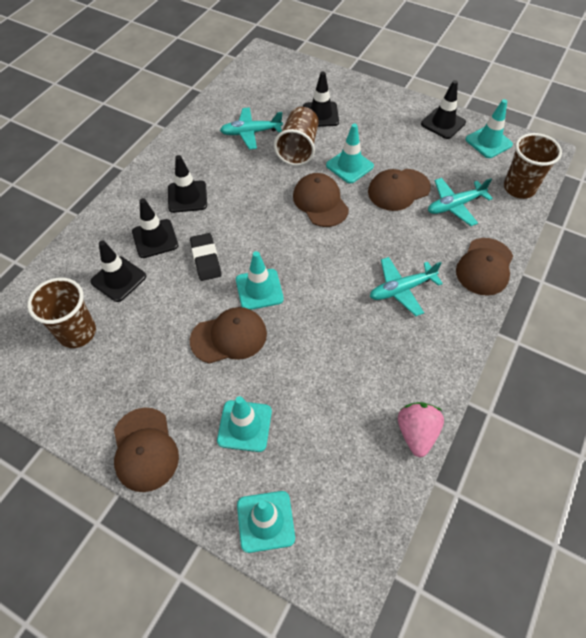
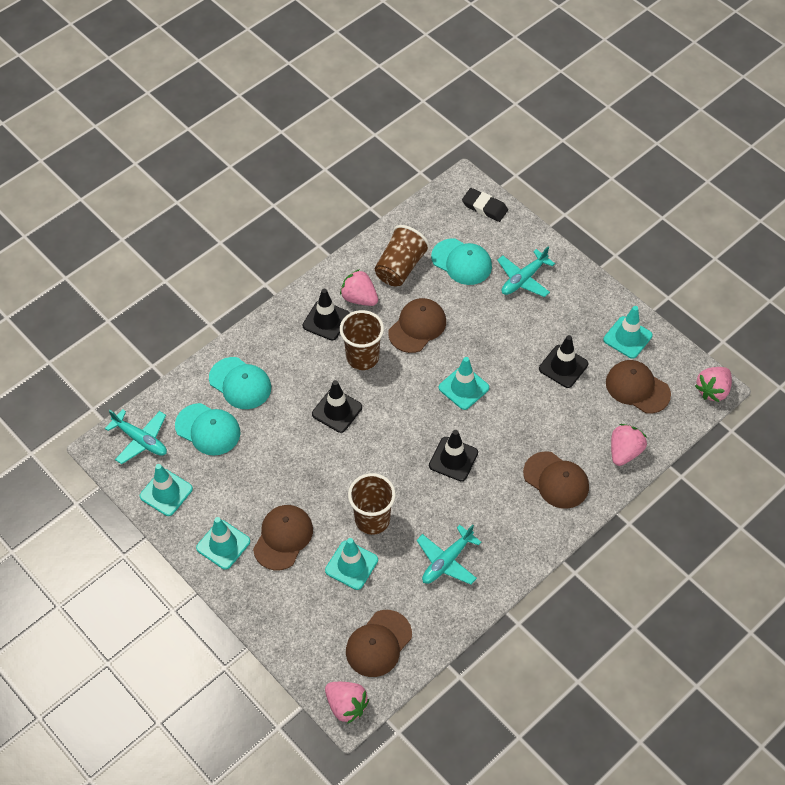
black traffic cone: 5 -> 4
pink strawberry: 1 -> 4
turquoise cap: 0 -> 3

